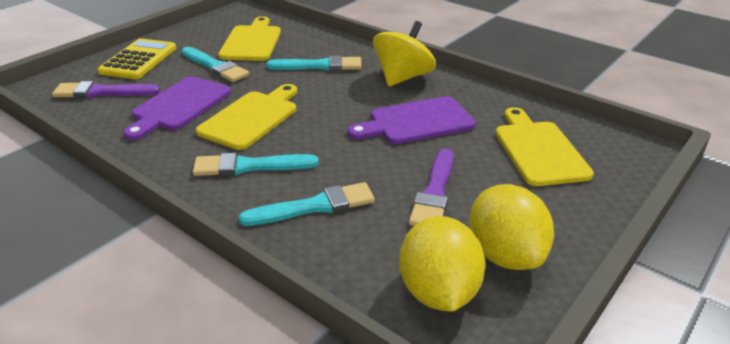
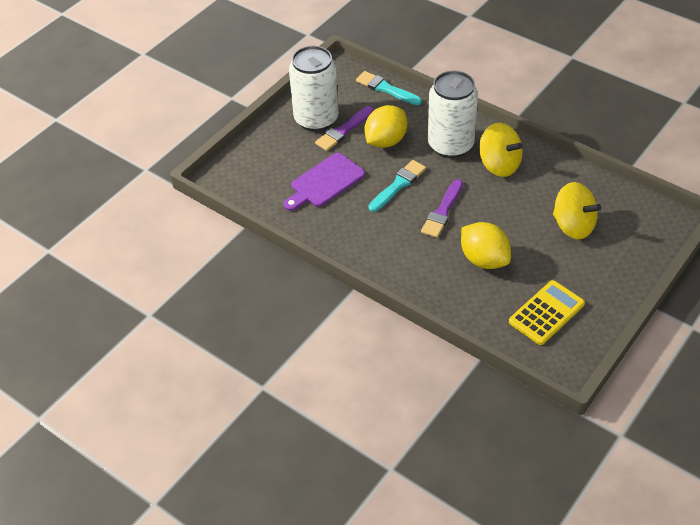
purple cutting board: 2 -> 1
turquoise brush: 4 -> 2
white can: 0 -> 2
yellow cutting board: 3 -> 0
yellow spinning top: 1 -> 2

